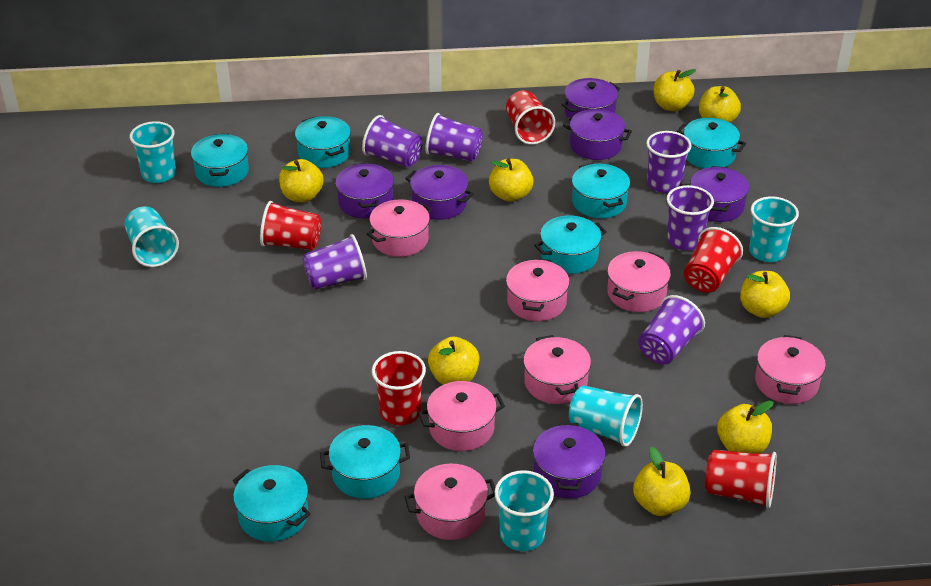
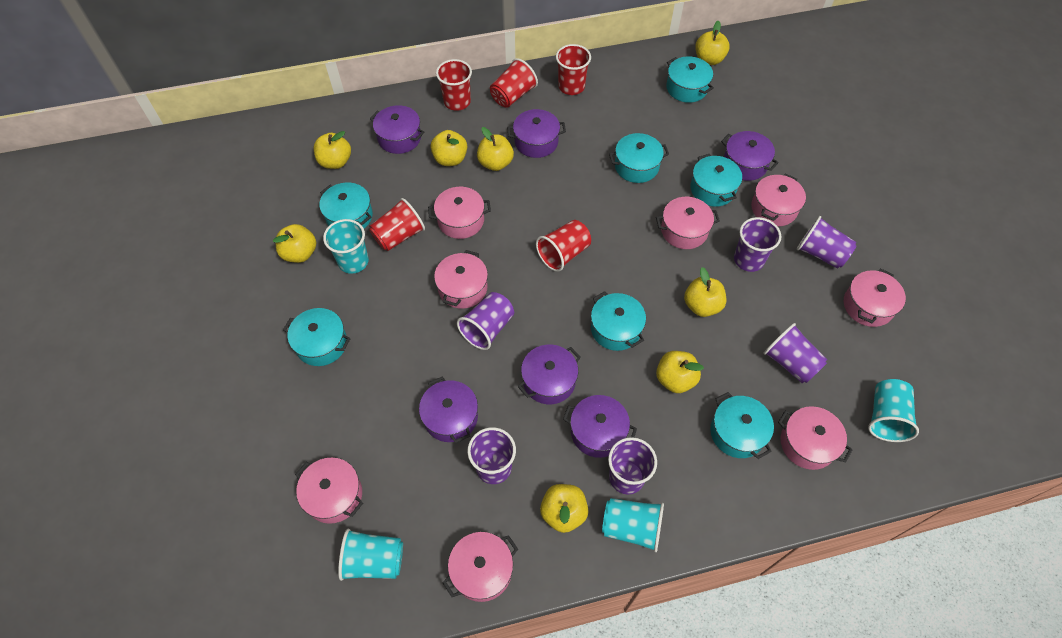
pink pot: 7 -> 8
turquoise cup: 5 -> 4

